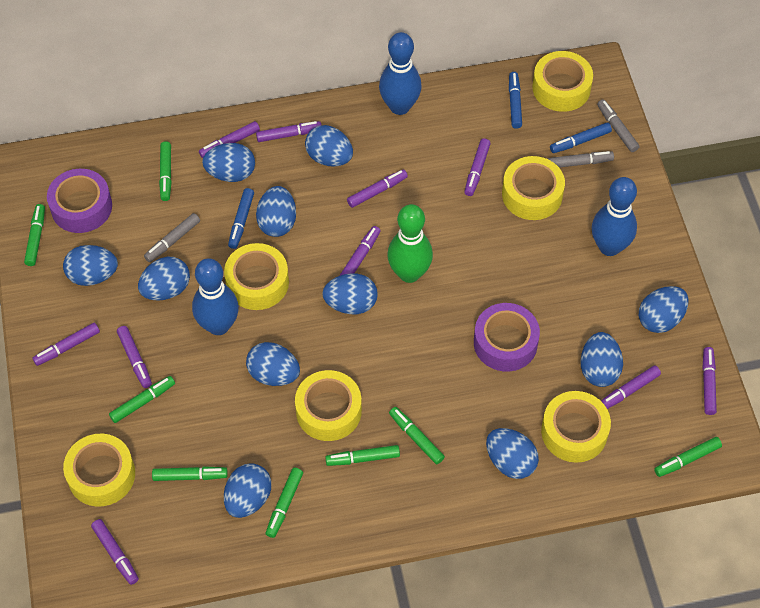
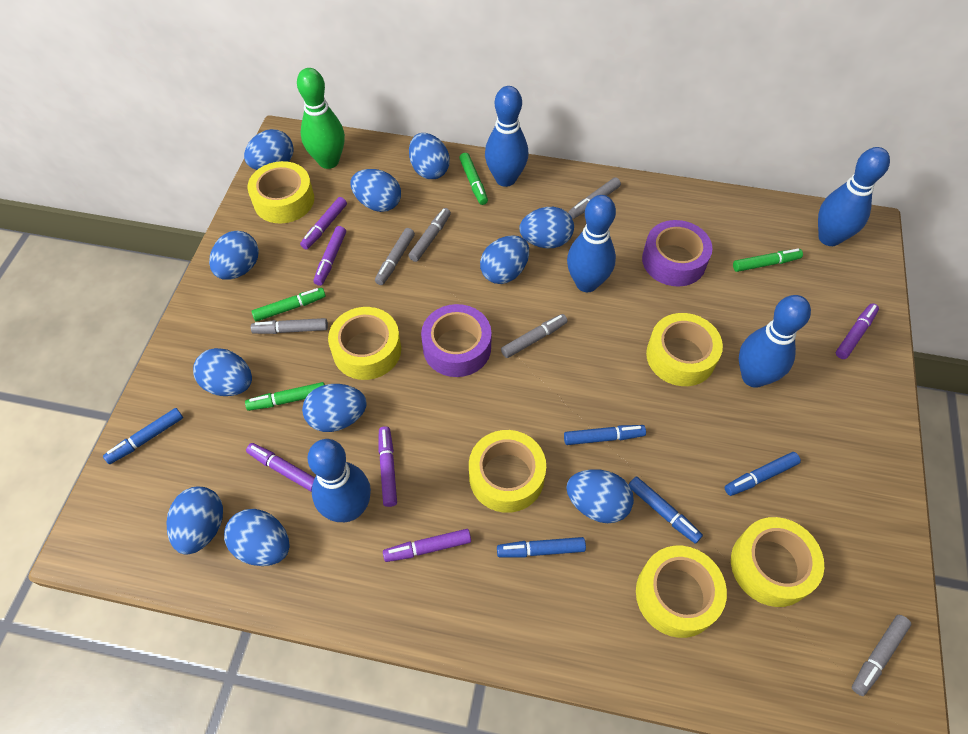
blue bowling pin: 3 -> 5
blue marker: 3 -> 5
green marker: 8 -> 4
grey marker: 3 -> 6
purple marker: 10 -> 6

